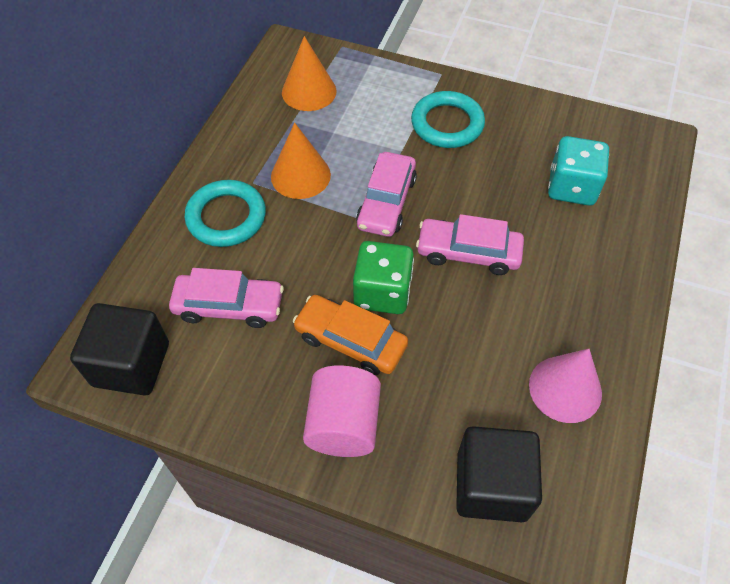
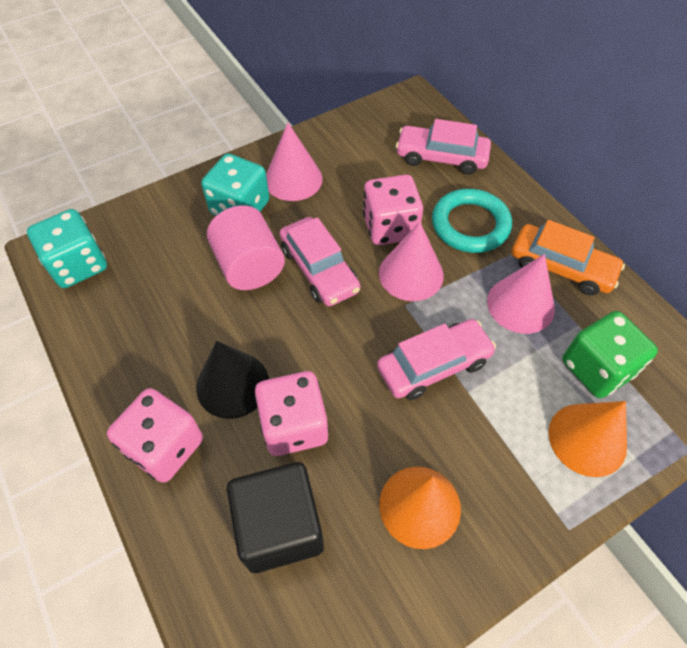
black cone: 0 -> 1
black cube: 2 -> 1
pink cone: 1 -> 3
pink dice: 0 -> 3
turquoise dice: 1 -> 2
turquoise ring: 2 -> 1

